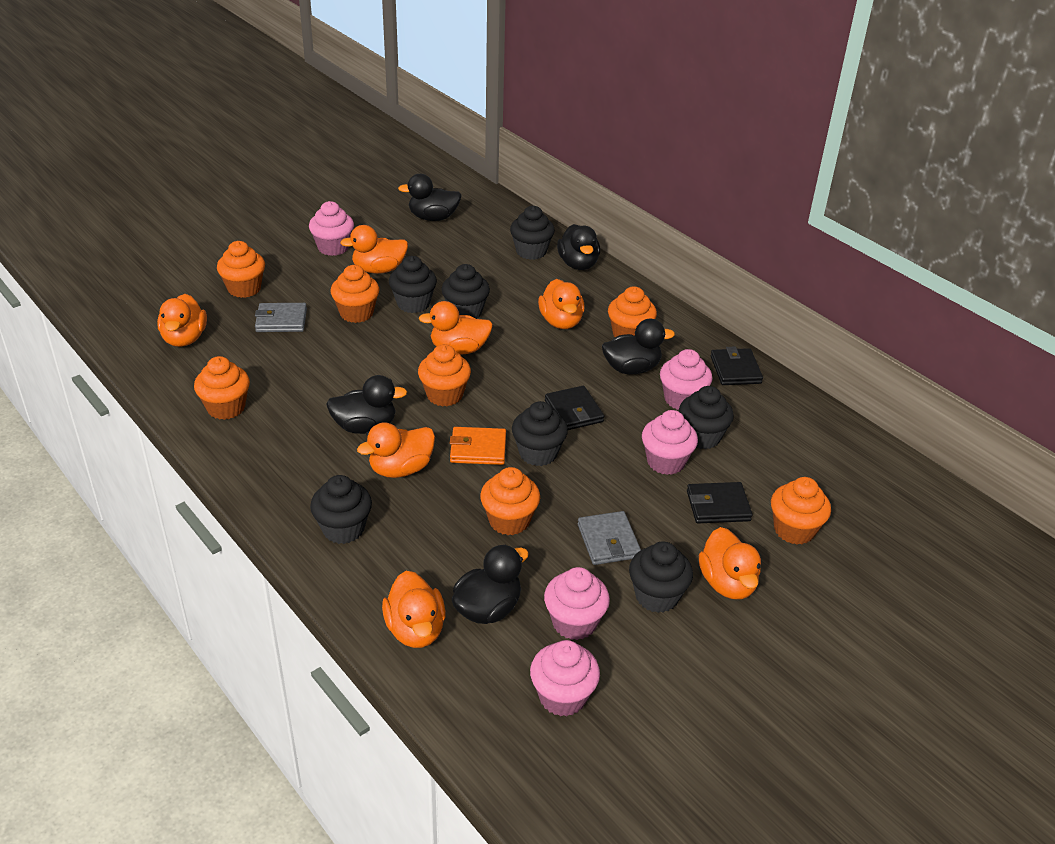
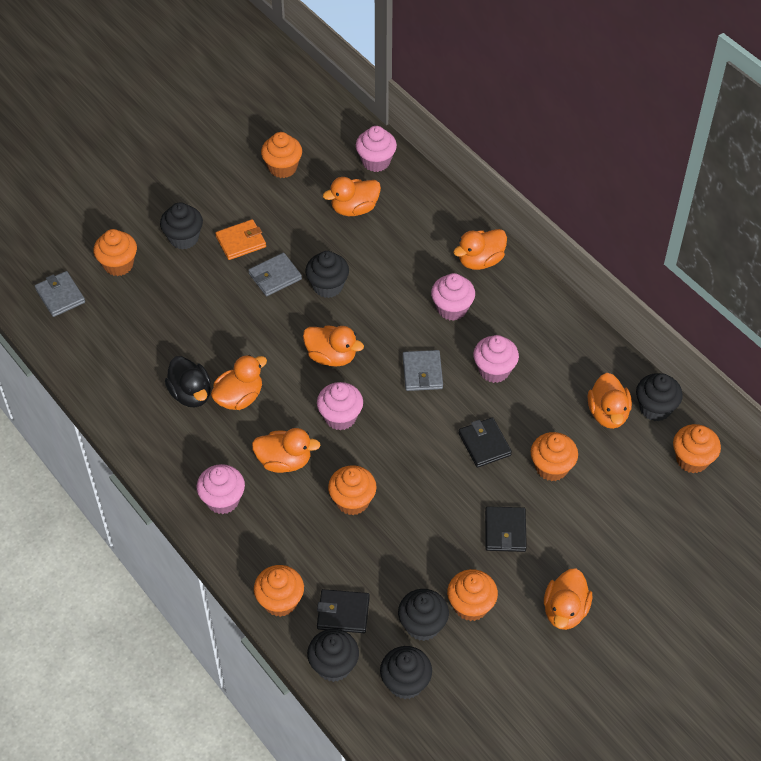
black cupcake: 7 -> 6
black duck: 5 -> 1
grey wallet: 2 -> 3

